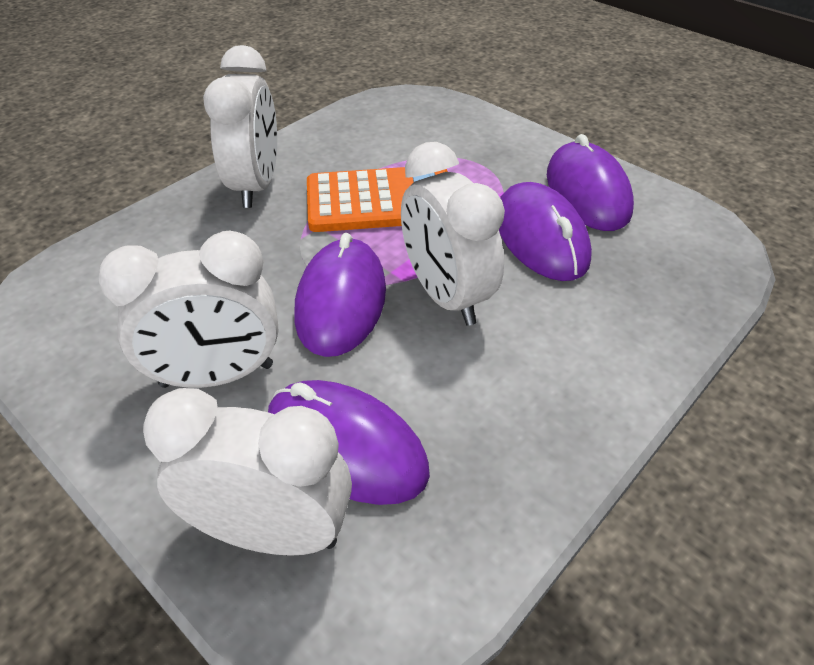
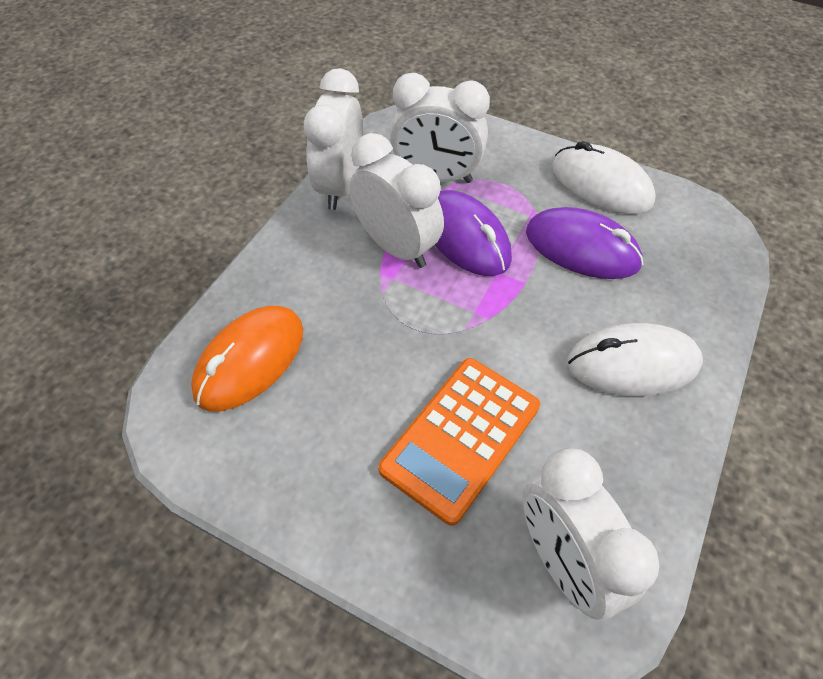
orange mouse: 0 -> 1
purple mouse: 4 -> 2
white mouse: 0 -> 2

